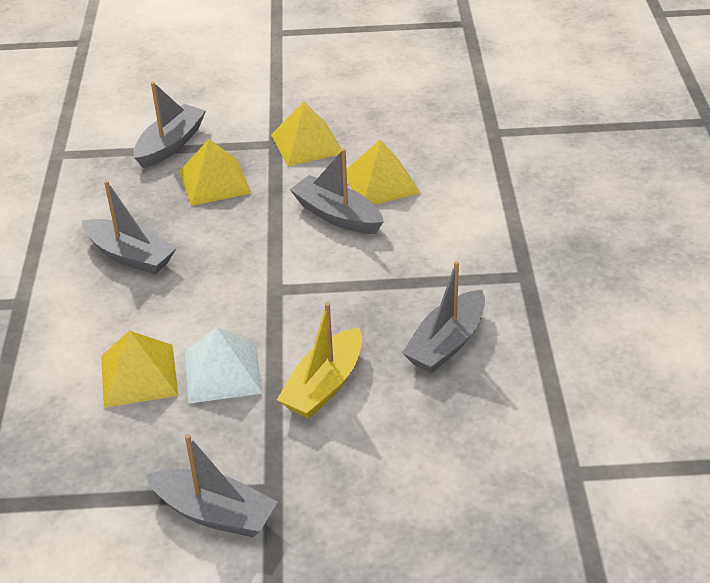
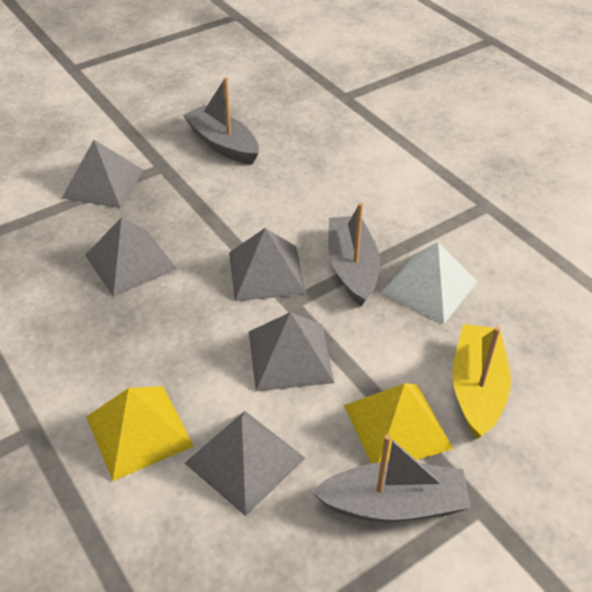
grey boat: 5 -> 3
grey pyramid: 0 -> 5
yellow pyramid: 4 -> 2

